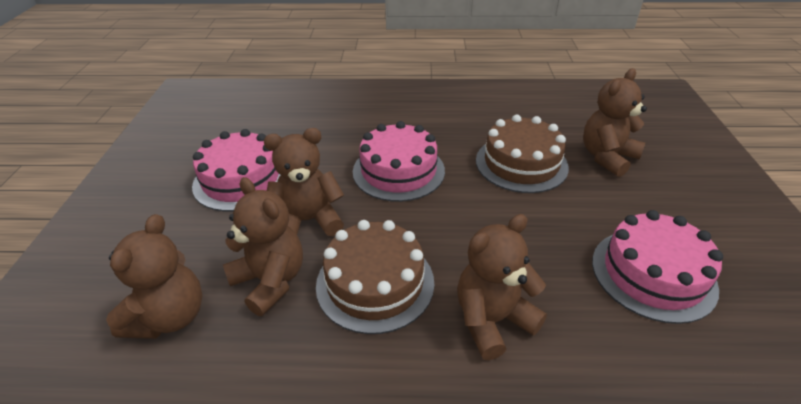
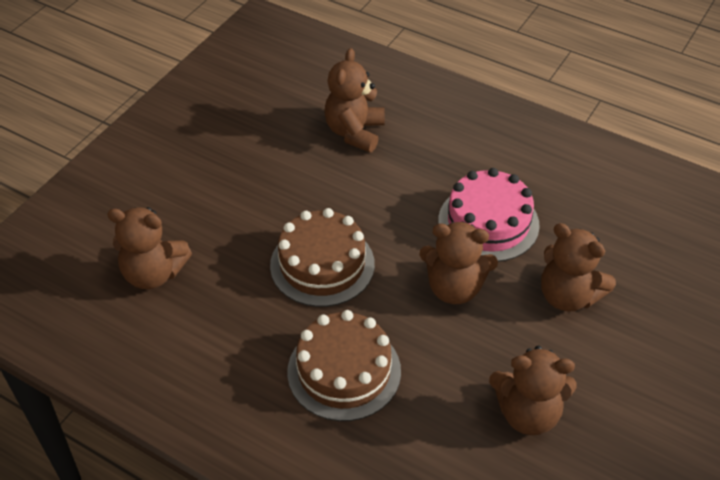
pink cake: 3 -> 1

